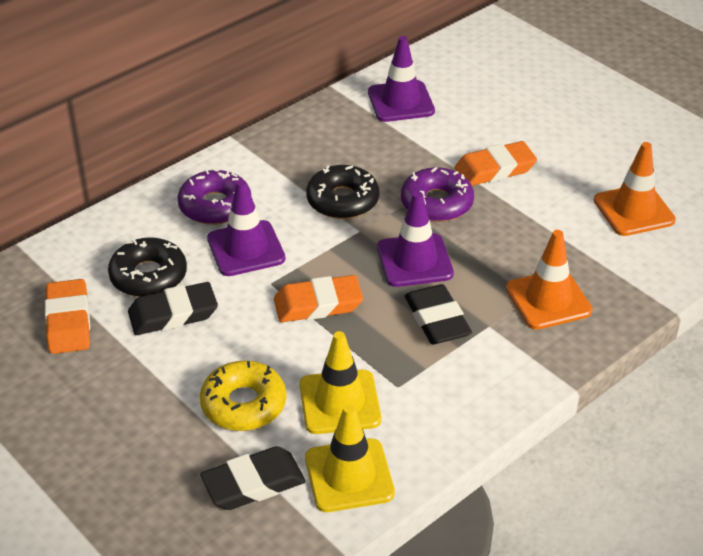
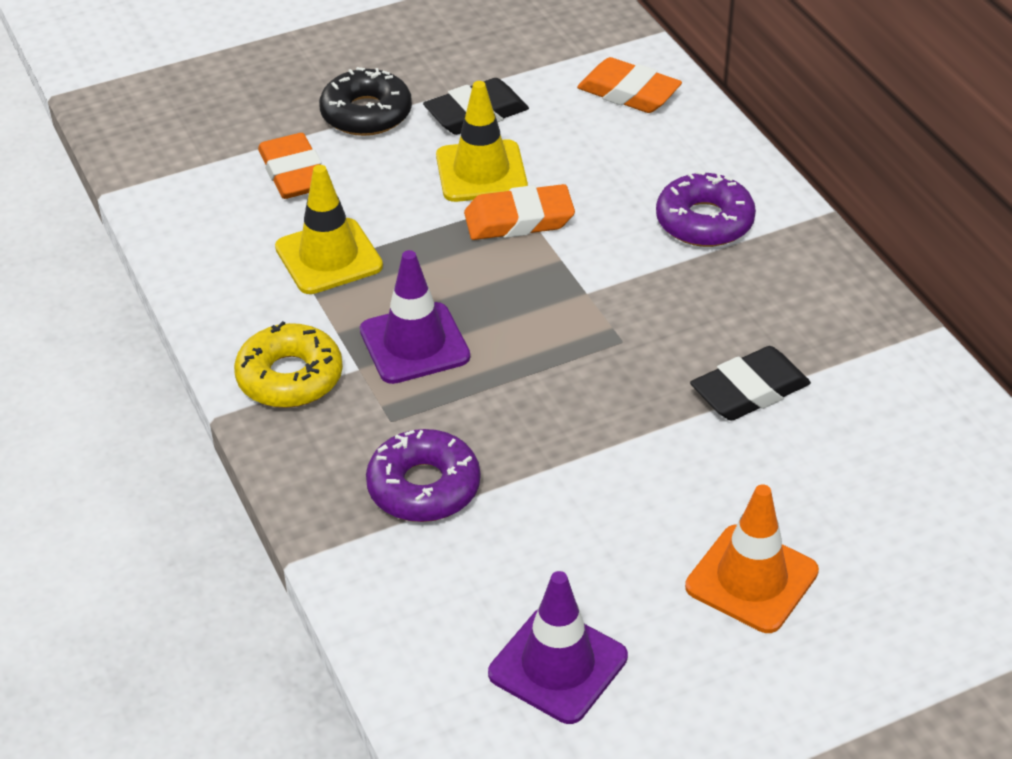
black donut: 2 -> 1
black eraser: 3 -> 2
orange traffic cone: 2 -> 1
purple traffic cone: 3 -> 2

